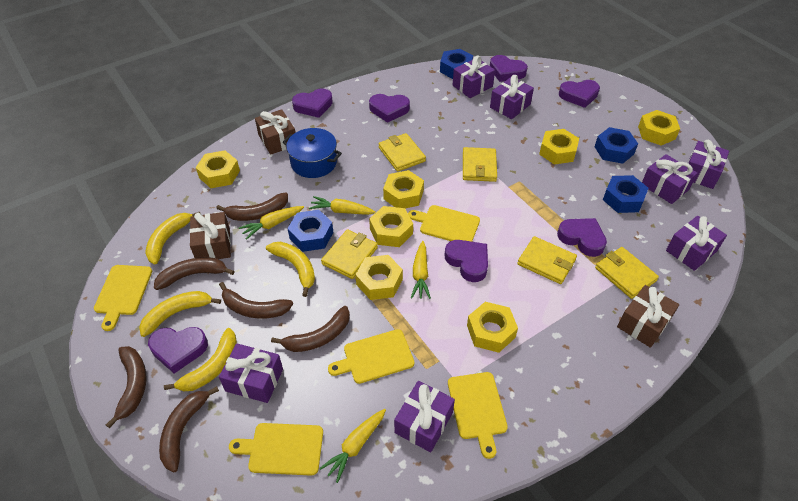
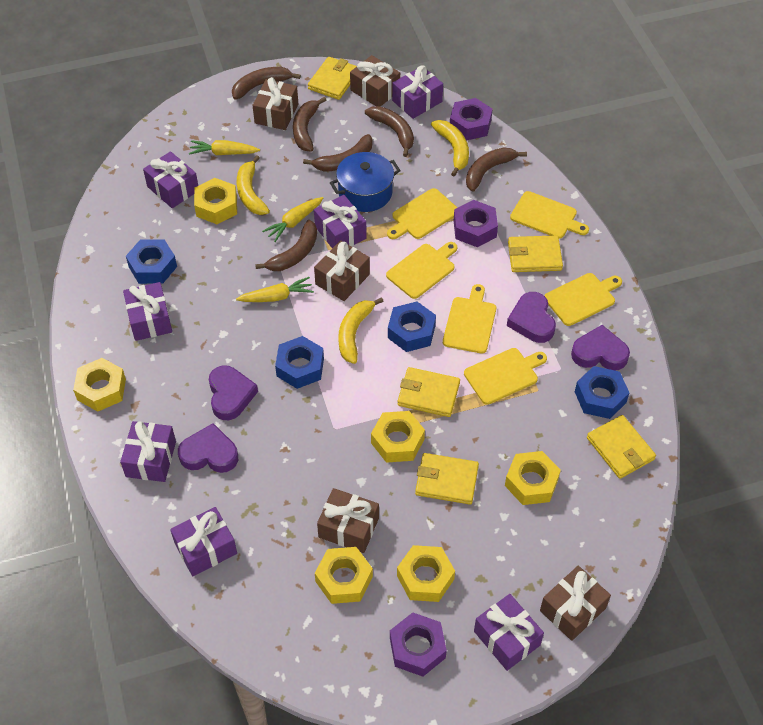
brown gift: 3 -> 5
purple heart: 7 -> 4
purple nut: 0 -> 3
yellow banana: 4 -> 3
yellow carrot: 4 -> 3
yellow cutting board: 5 -> 6
yellow nut: 7 -> 6

